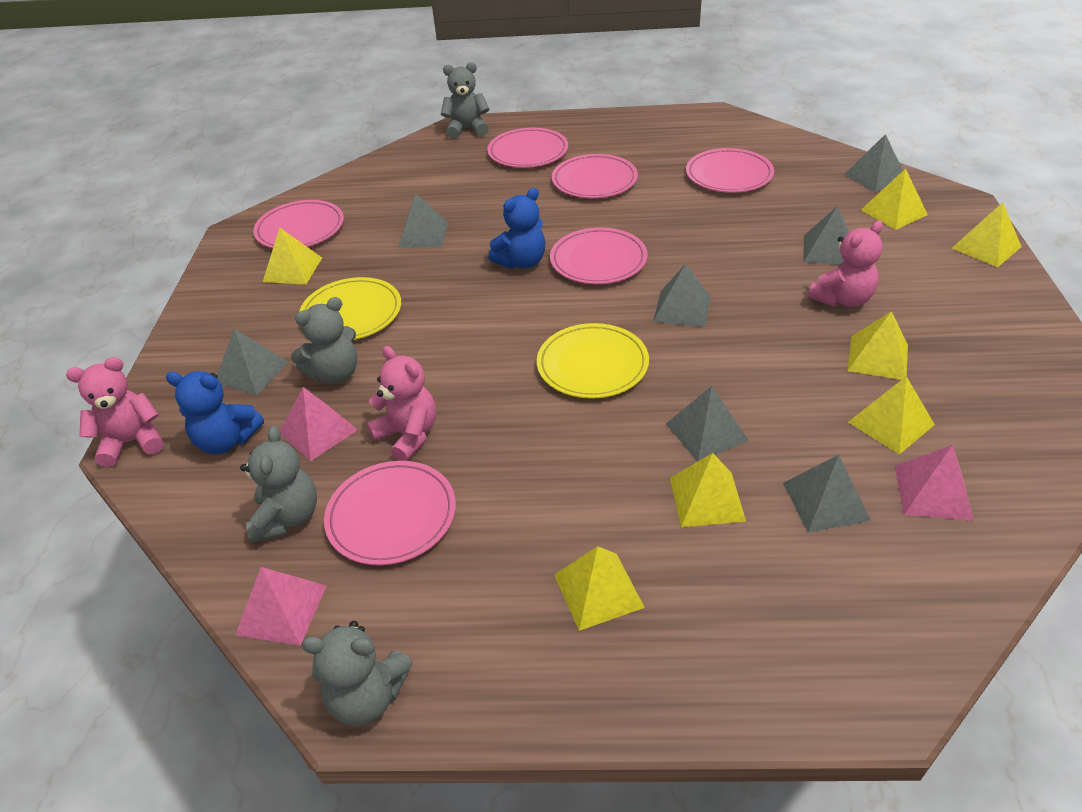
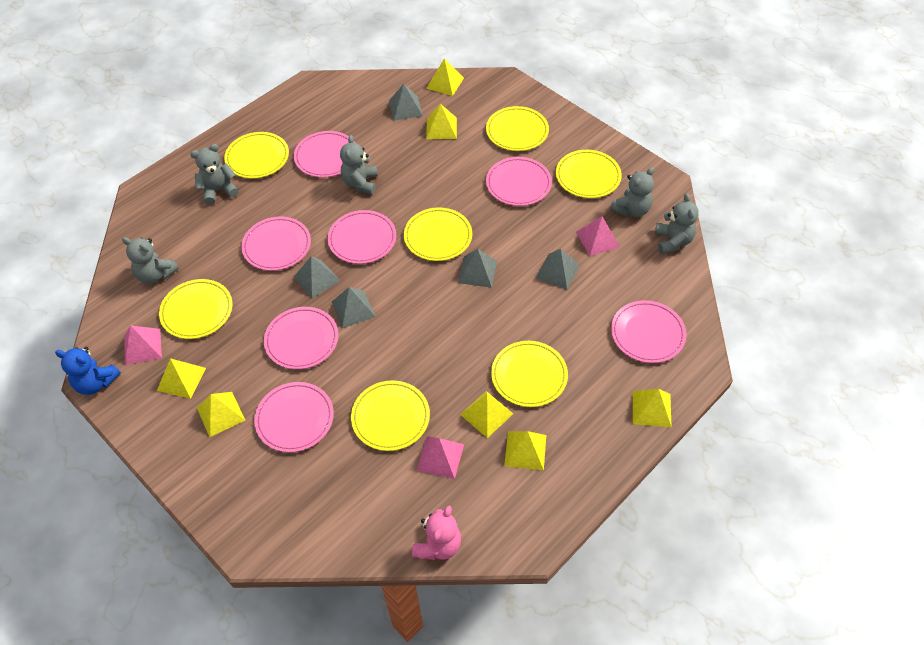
blue teddy bear: 2 -> 1
grey pyramid: 7 -> 5
grey teddy bear: 4 -> 5
pink plate: 6 -> 7
pink teddy bear: 3 -> 1
yellow plate: 2 -> 7

